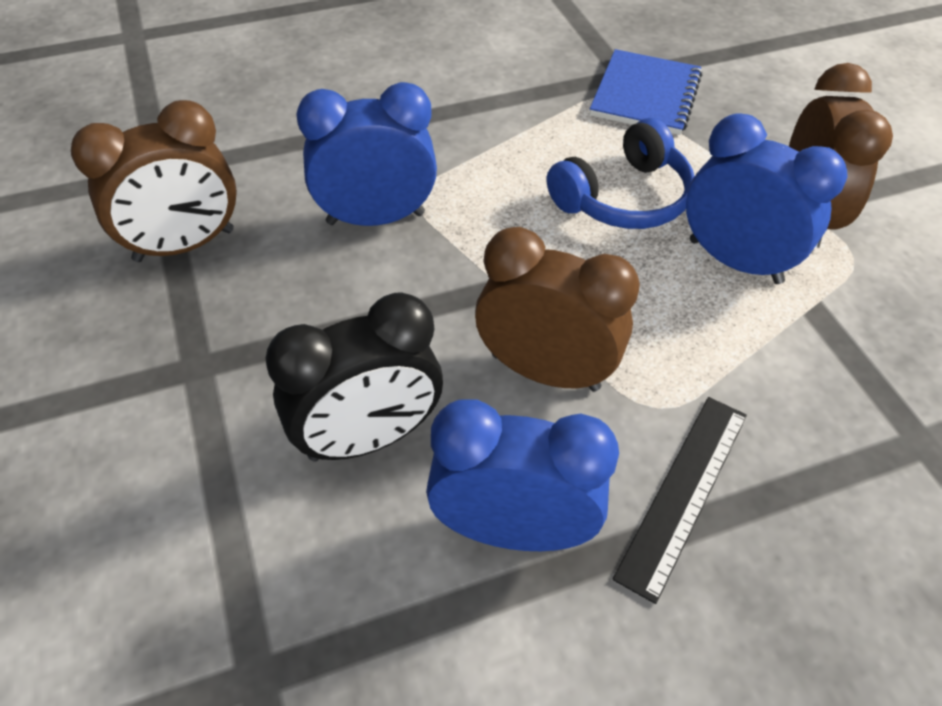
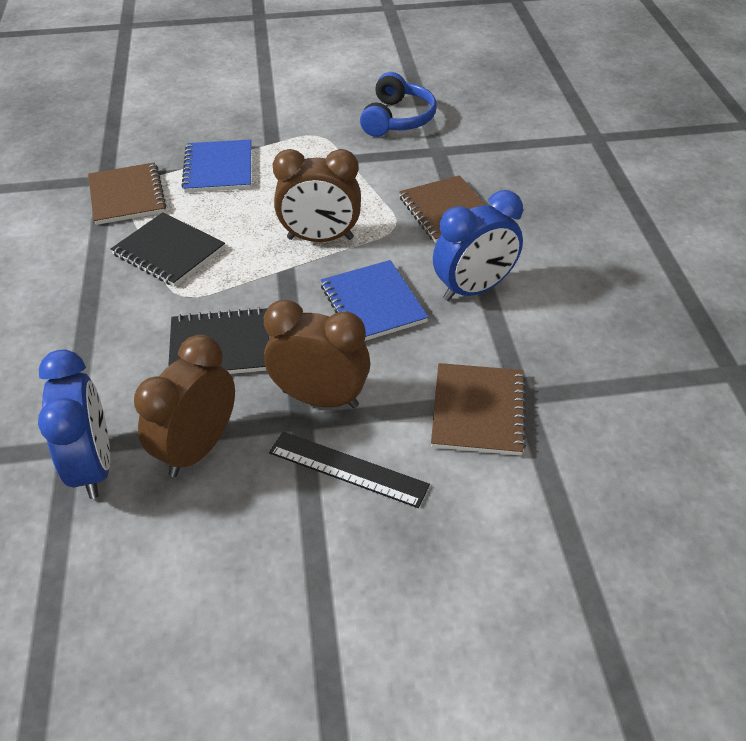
black clock: 1 -> 0
black notebook: 0 -> 2
blue clock: 3 -> 2
blue notebook: 1 -> 2
brown notebook: 0 -> 3

